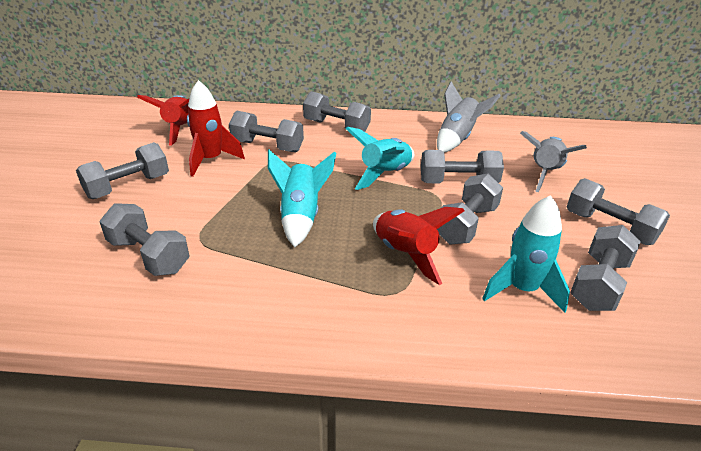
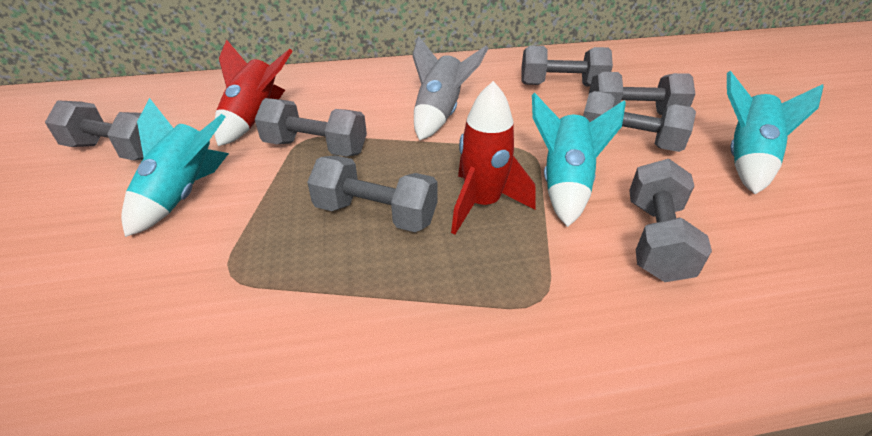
grey dumbbell: 8 -> 7
grey rocket: 2 -> 1
red rocket: 3 -> 2

